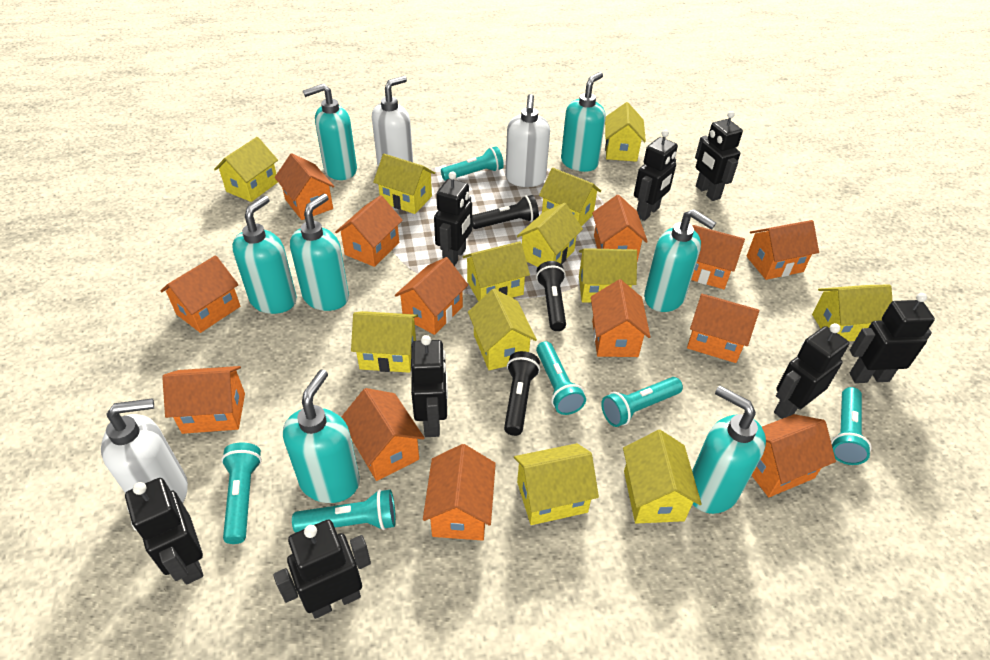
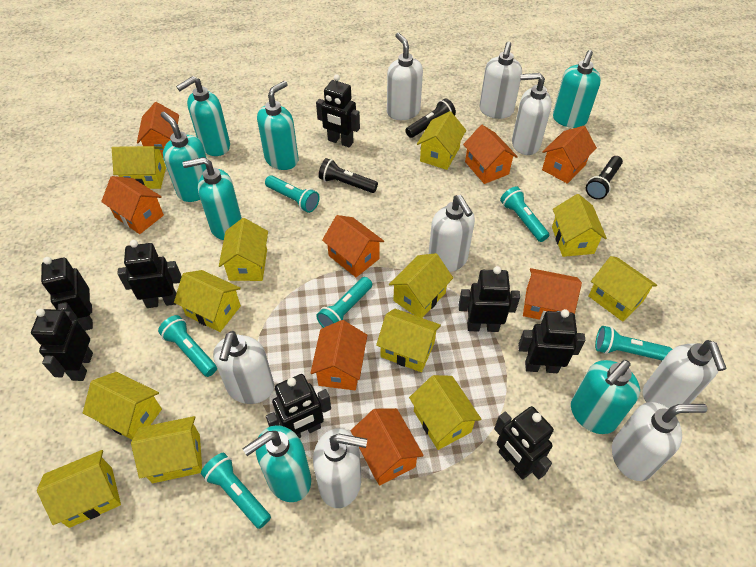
orange house: 13 -> 8
white soap dispenser: 3 -> 8

